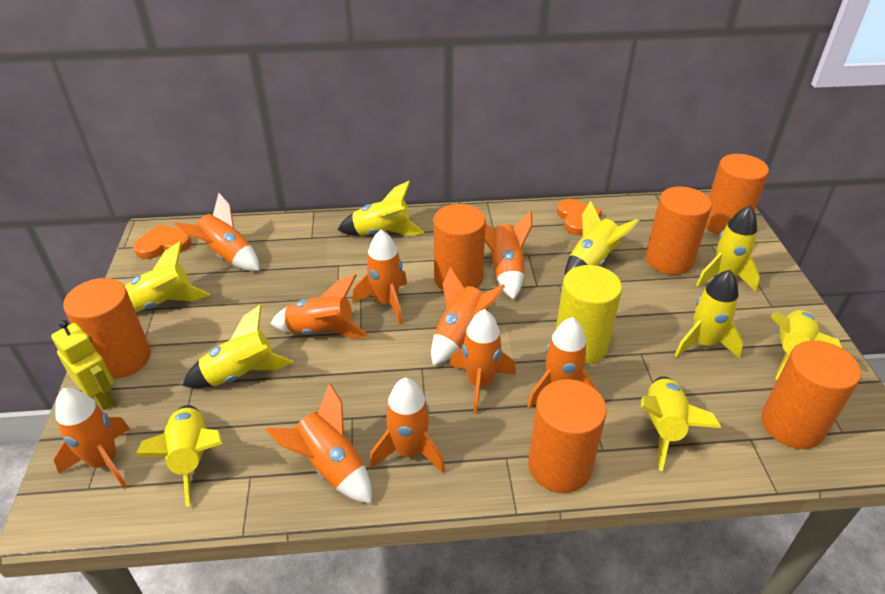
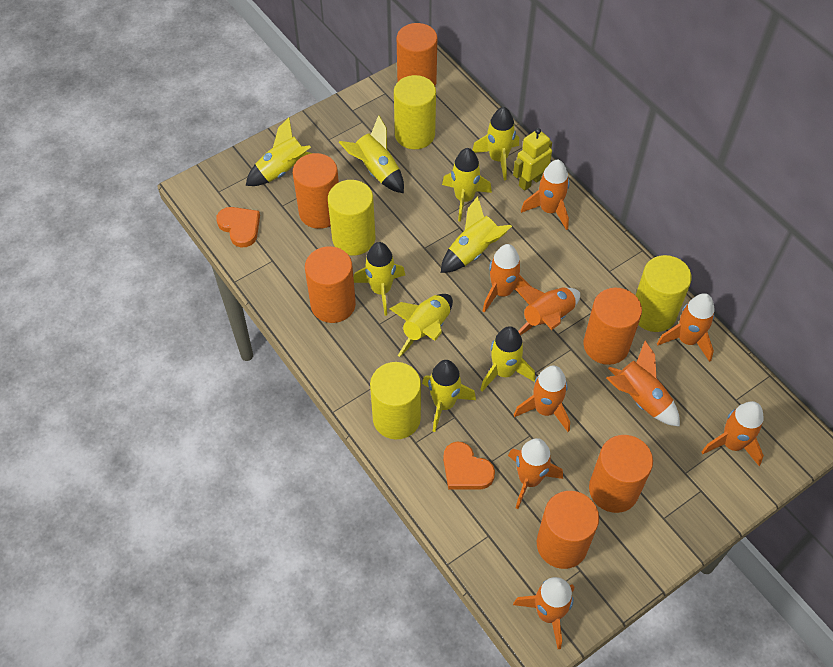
orange rocket: 10 -> 9
yellow cylinder: 1 -> 4

